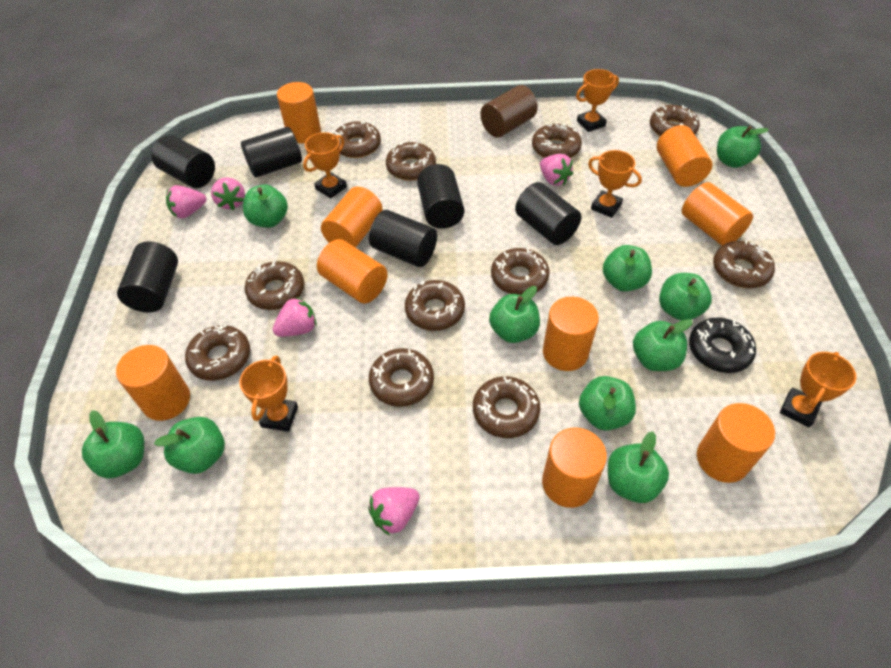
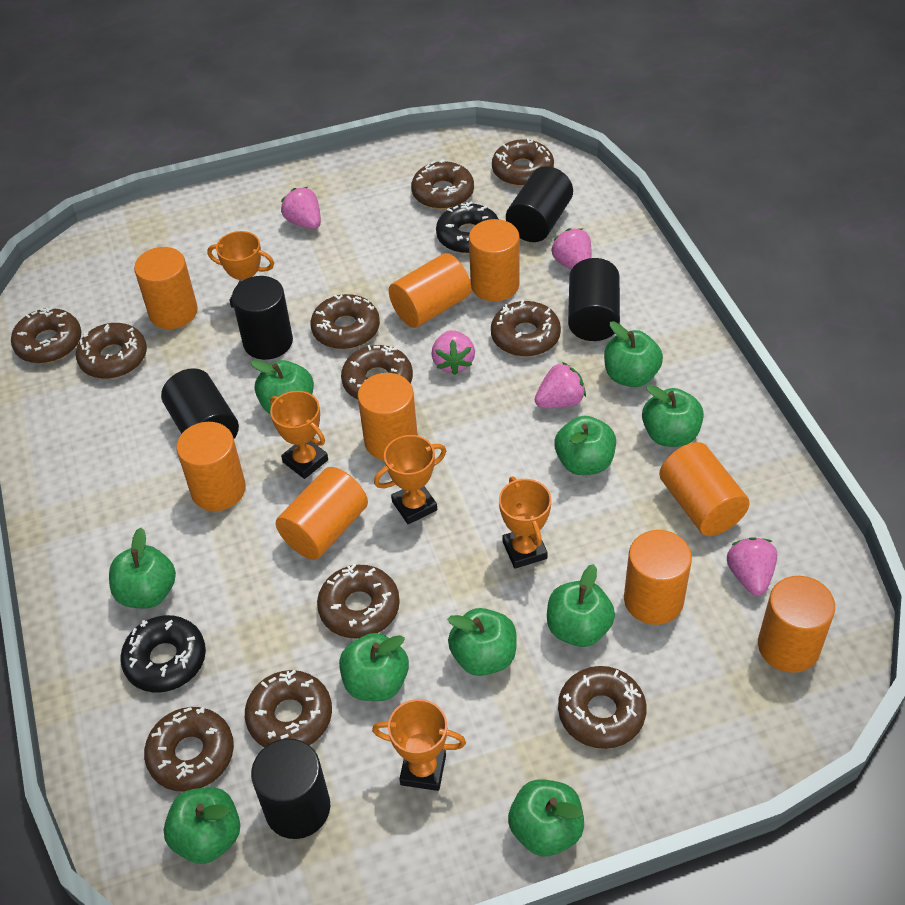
black cylinder: 6 -> 5
black donut: 1 -> 2
brown cylinder: 1 -> 0

